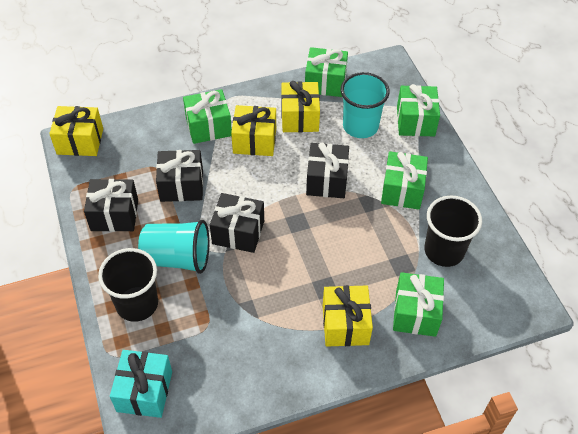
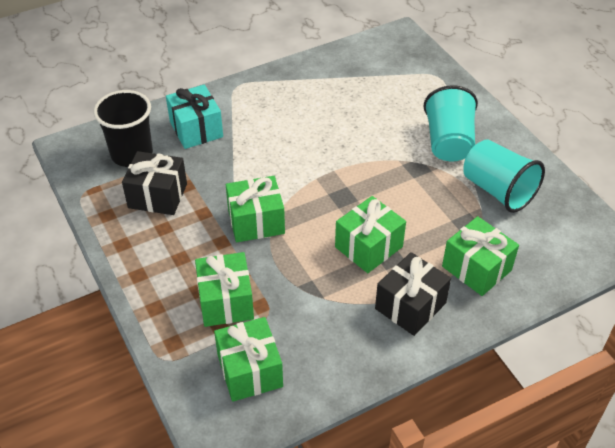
black cup: 2 -> 1
black gift: 4 -> 2
yellow gift: 4 -> 0

